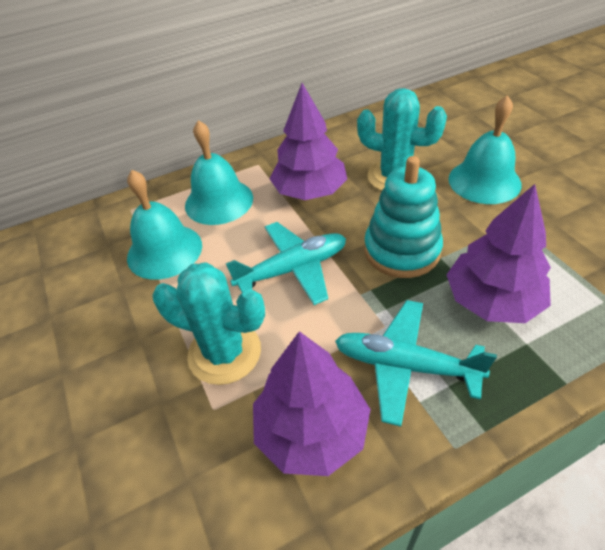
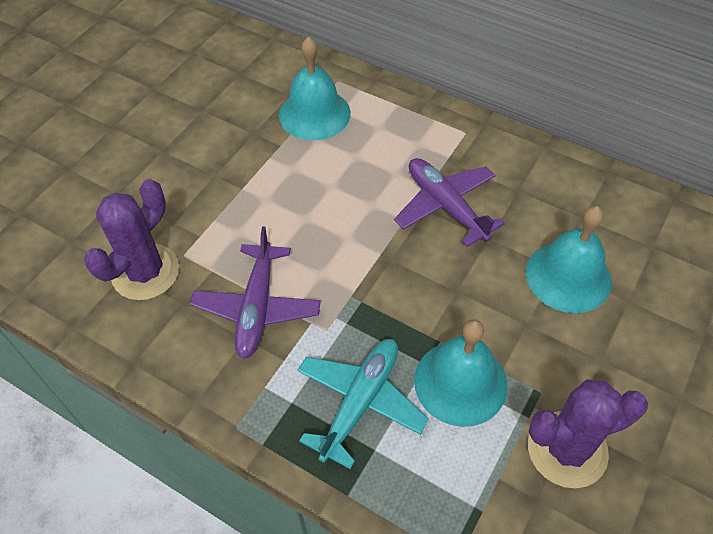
purple cactus: 0 -> 2
purple plane: 0 -> 2
purple tree: 3 -> 0
turquoise cactus: 2 -> 0
turquoise plane: 2 -> 1
turquoise stacking toy: 1 -> 0

